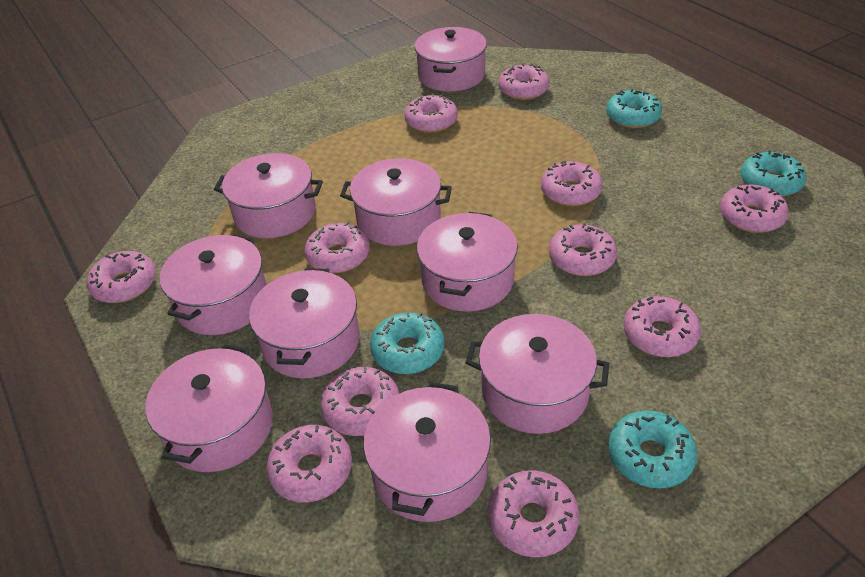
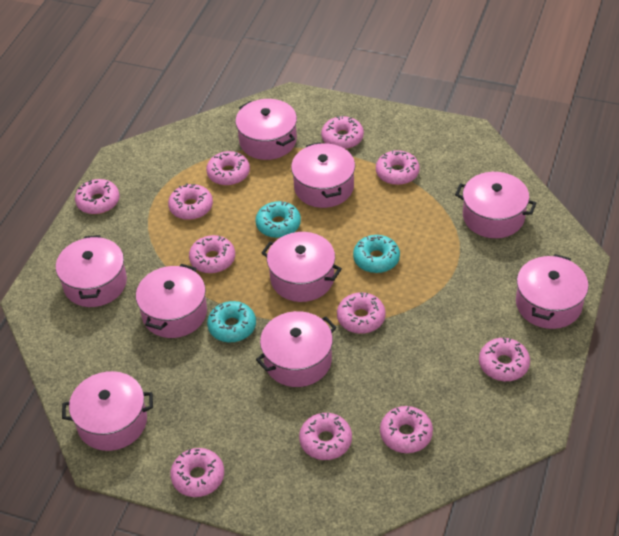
turquoise donut: 4 -> 3

